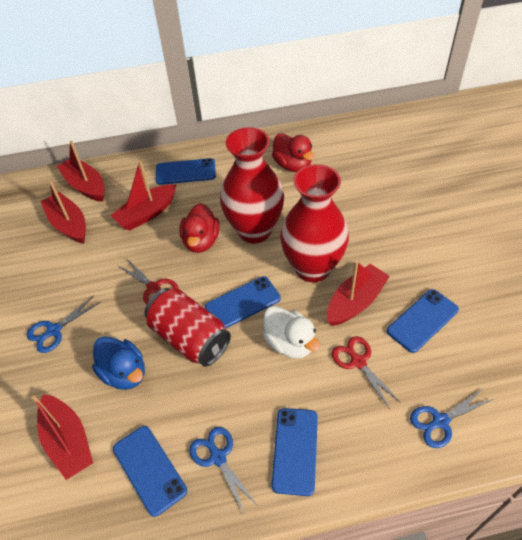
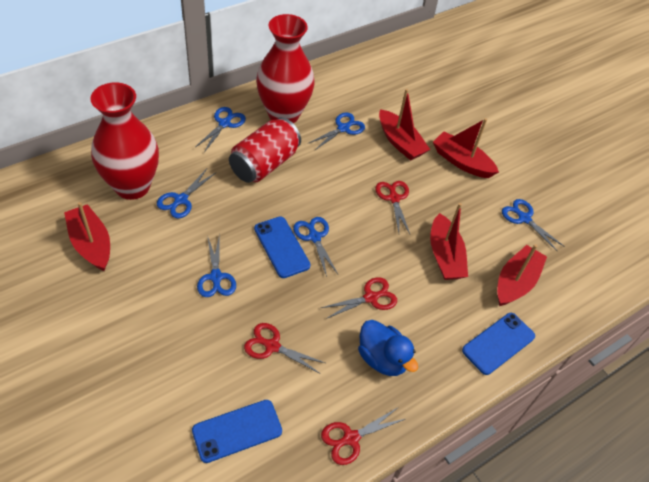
blue phone: 5 -> 3
blue scissors: 3 -> 6
red duck: 2 -> 0
red scissors: 2 -> 4
white duck: 1 -> 0

